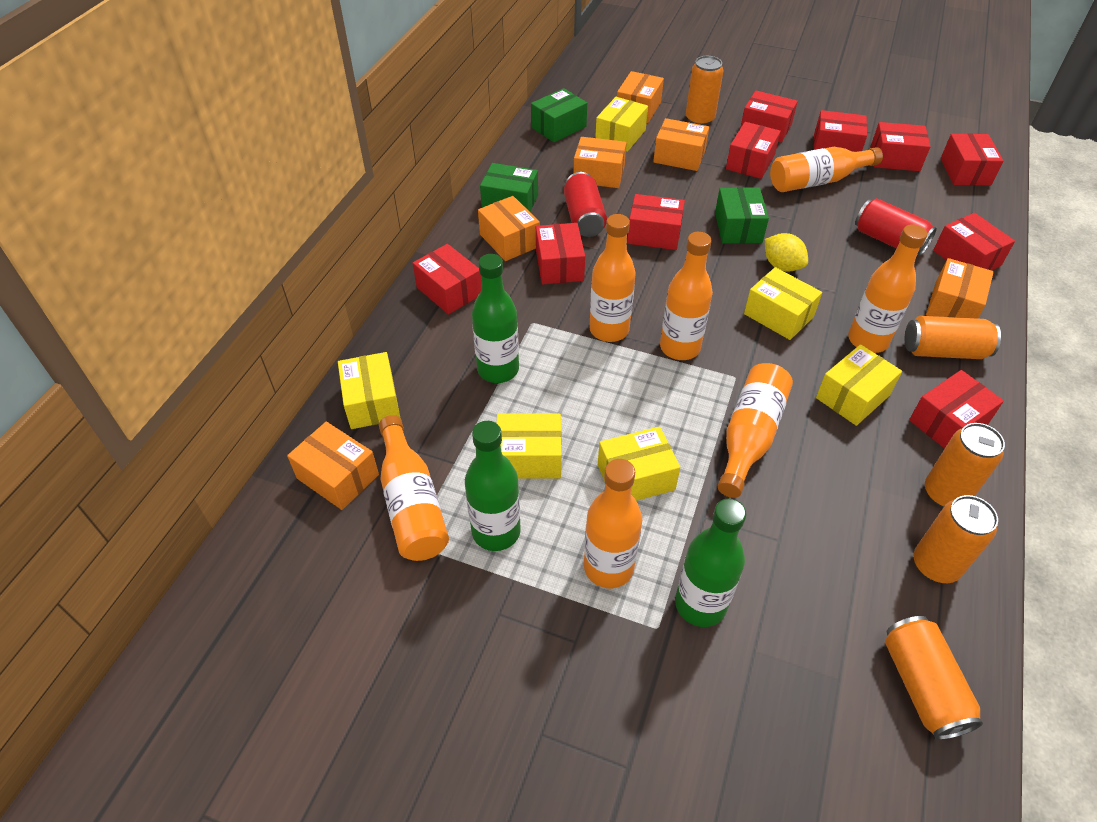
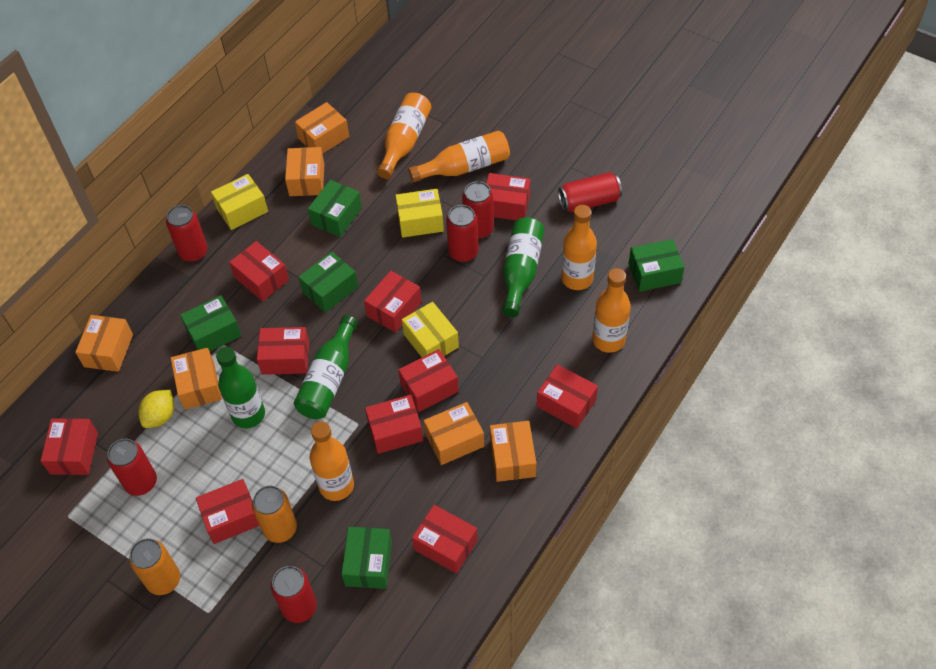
green box: 3 -> 5
orange bottle: 7 -> 5
orange can: 5 -> 2
red can: 2 -> 6
yellow box: 6 -> 3

